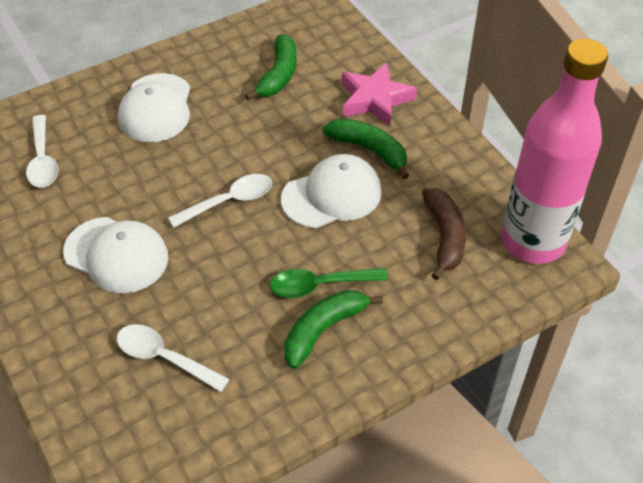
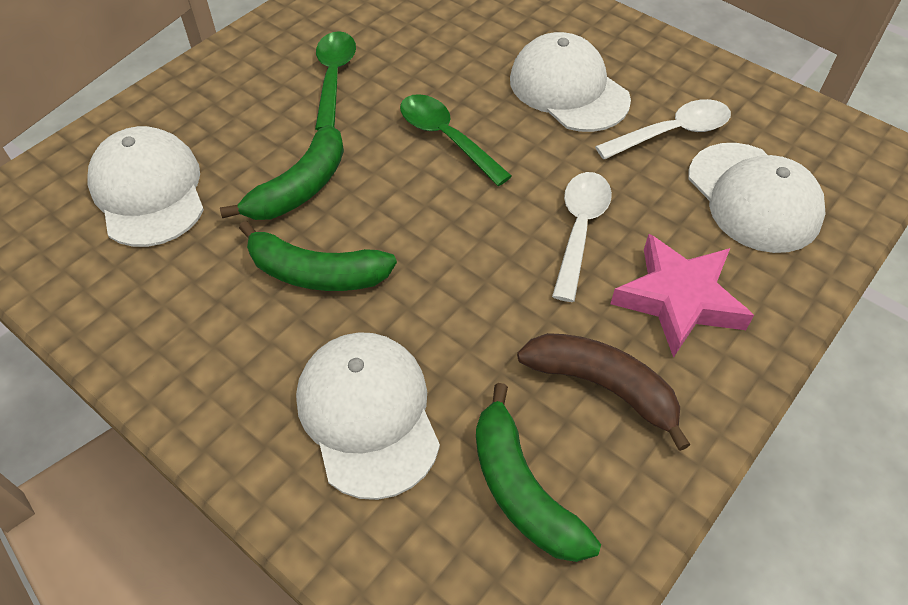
green spoon: 1 -> 2
pink bottle: 1 -> 0
white cap: 3 -> 4
white spoon: 3 -> 2

